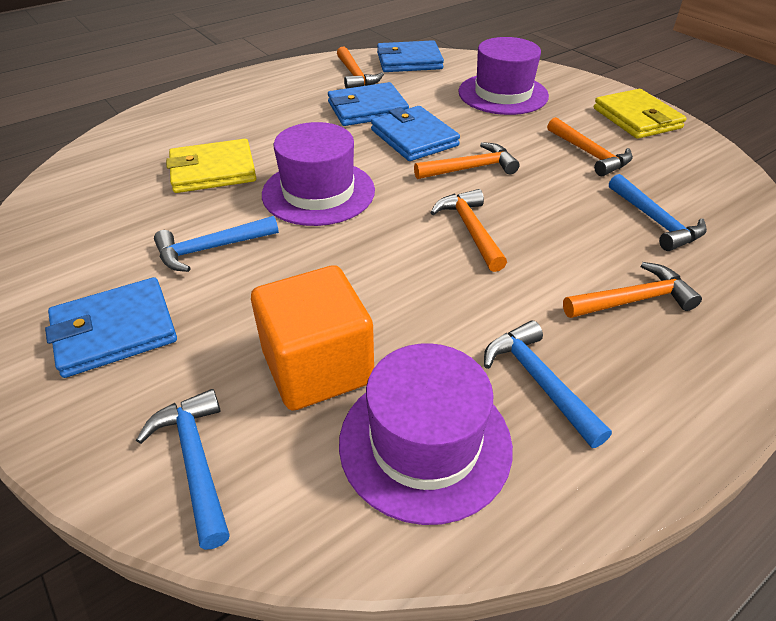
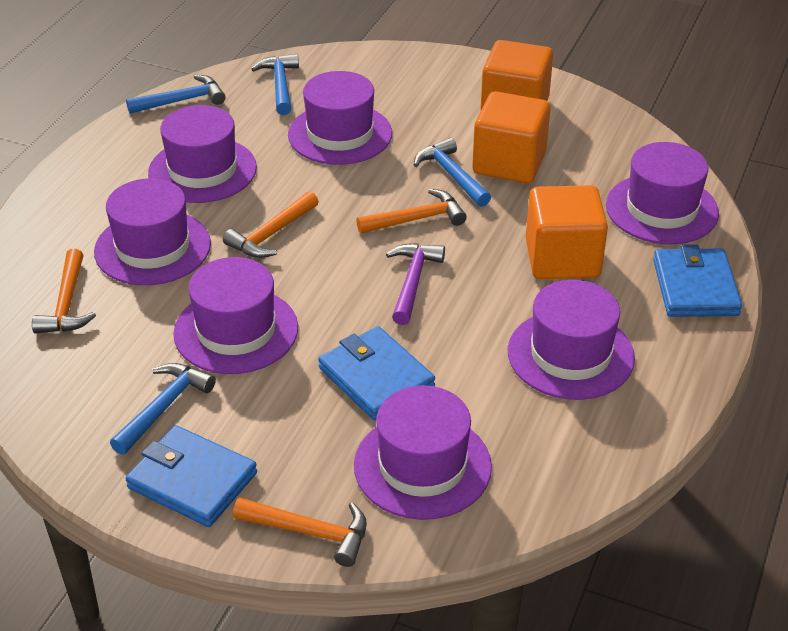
blue wallet: 4 -> 3
orange cube: 1 -> 3
orange hammer: 5 -> 4
purple hammer: 0 -> 1
purple hat: 3 -> 7
yellow wallet: 2 -> 0

